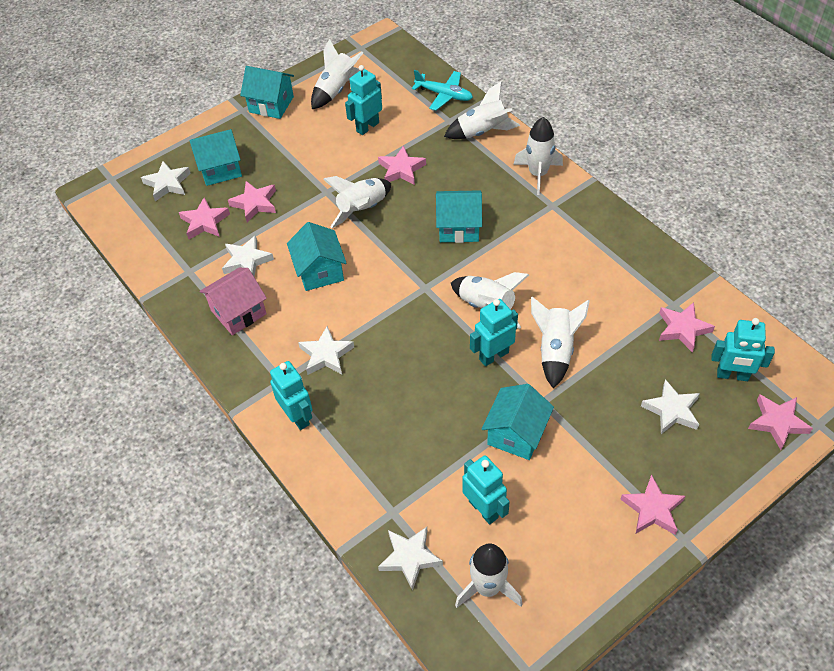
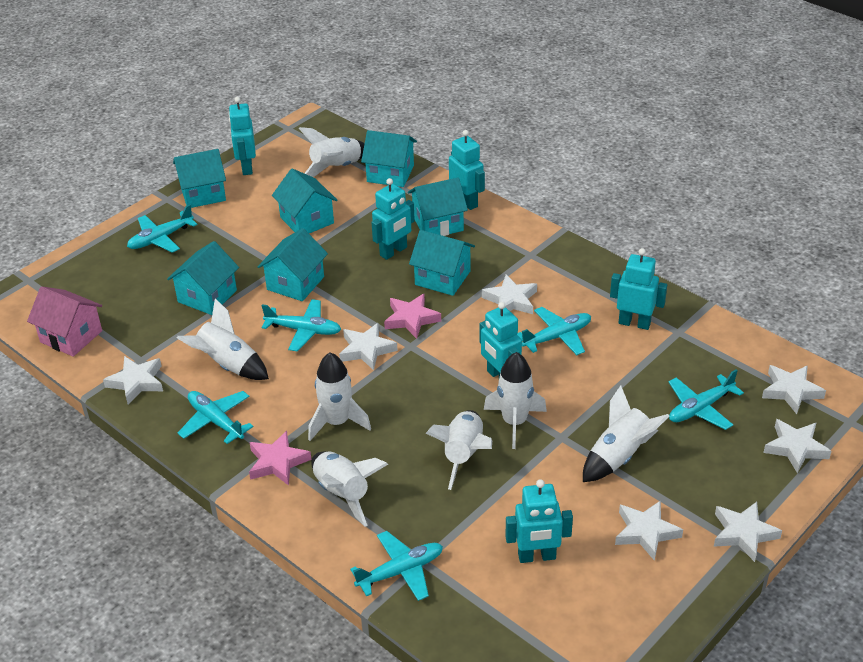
pink star: 6 -> 2
turquoise house: 5 -> 7
turquoise plane: 1 -> 6
turquoise robot: 5 -> 6
white star: 5 -> 7

